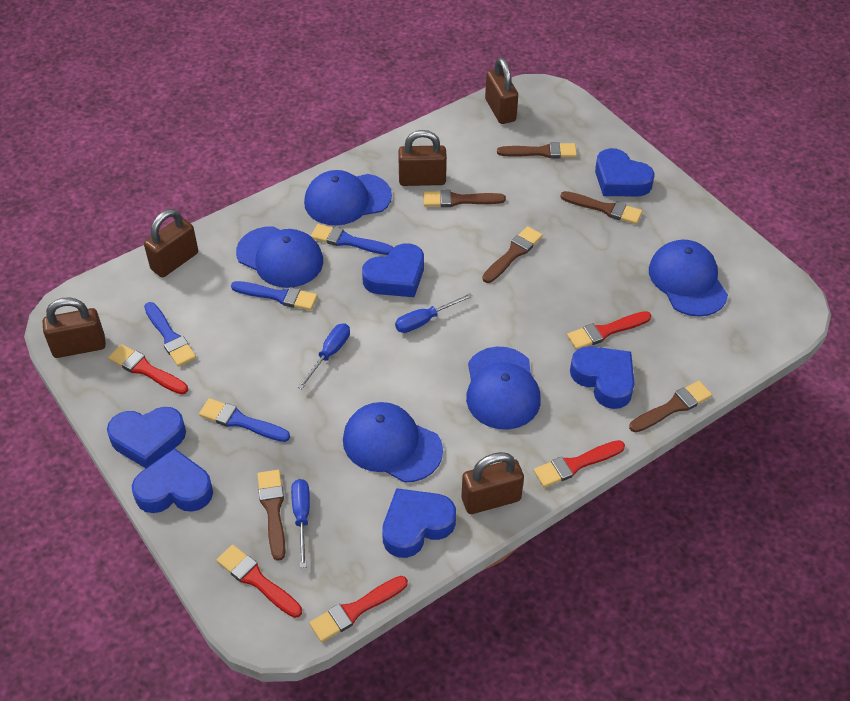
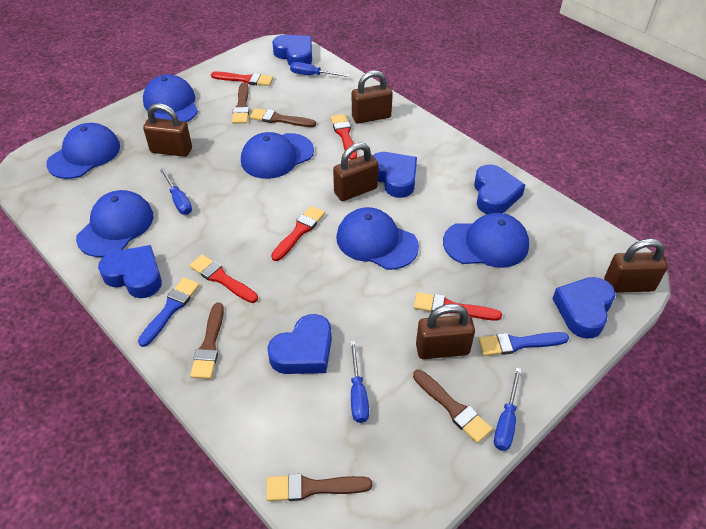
blue brush: 4 -> 2
blue cap: 5 -> 6
blue screwdriver: 3 -> 4
brown brush: 6 -> 5

